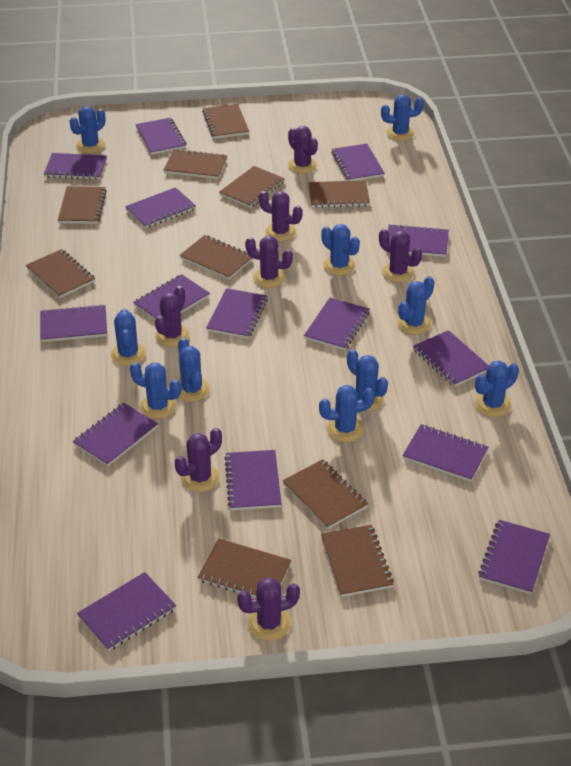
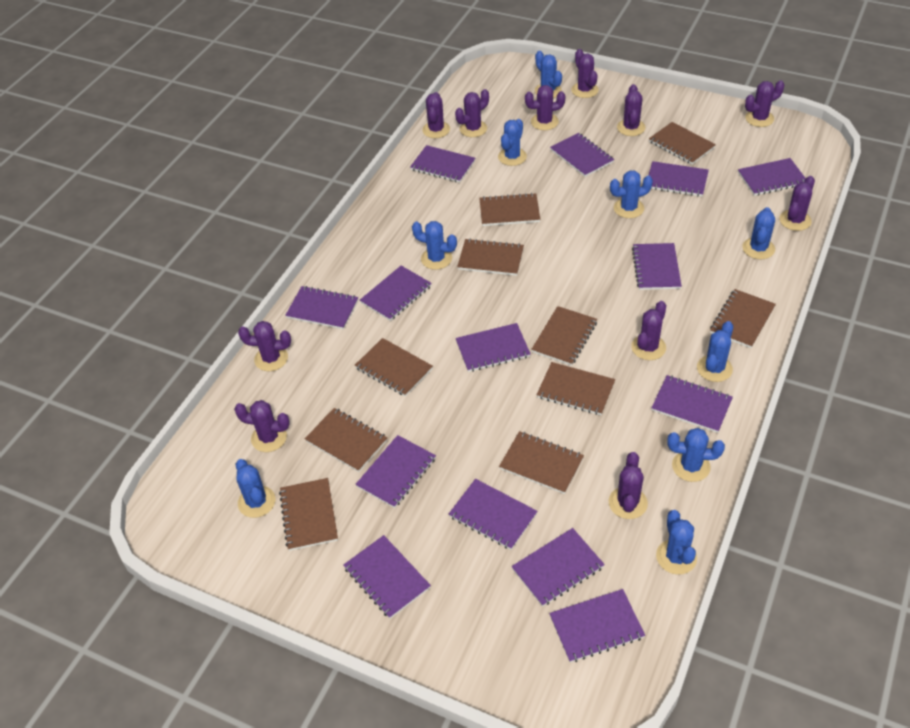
blue cactus: 10 -> 9
purple cactus: 7 -> 11
purple notebook: 15 -> 14

